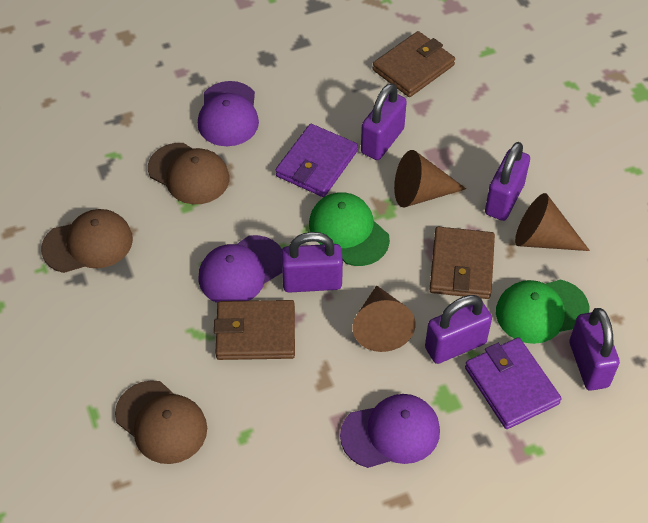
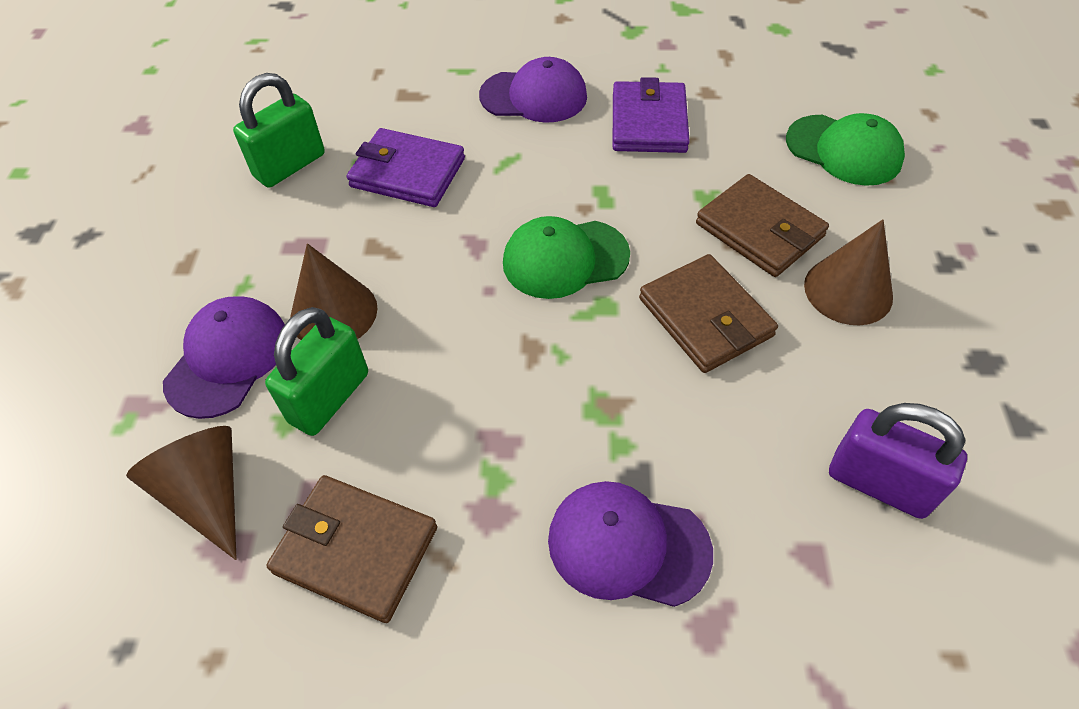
brown cap: 3 -> 0
green padlock: 0 -> 2
purple padlock: 5 -> 1

